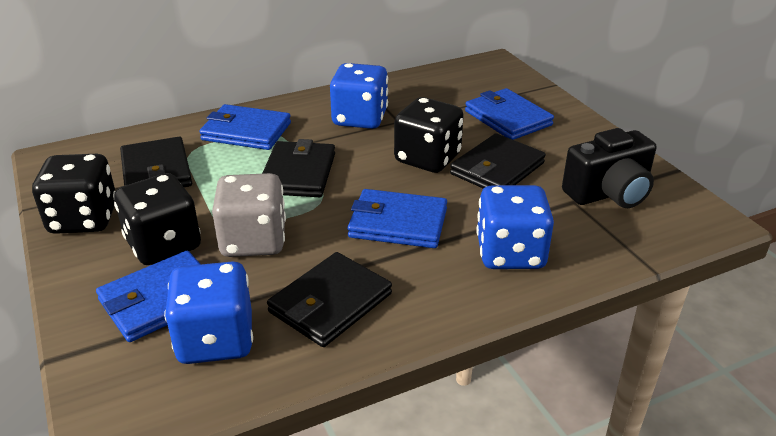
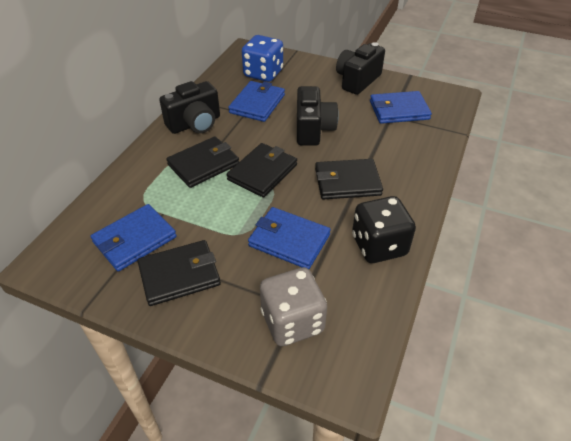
black camera: 1 -> 3
black dice: 3 -> 1
blue dice: 3 -> 1

